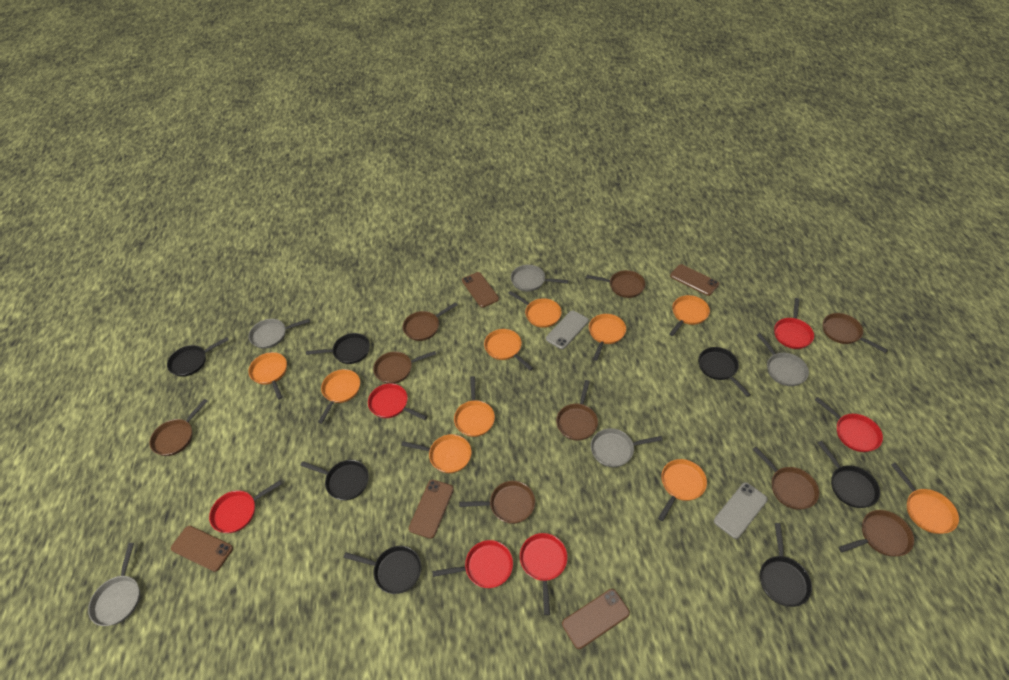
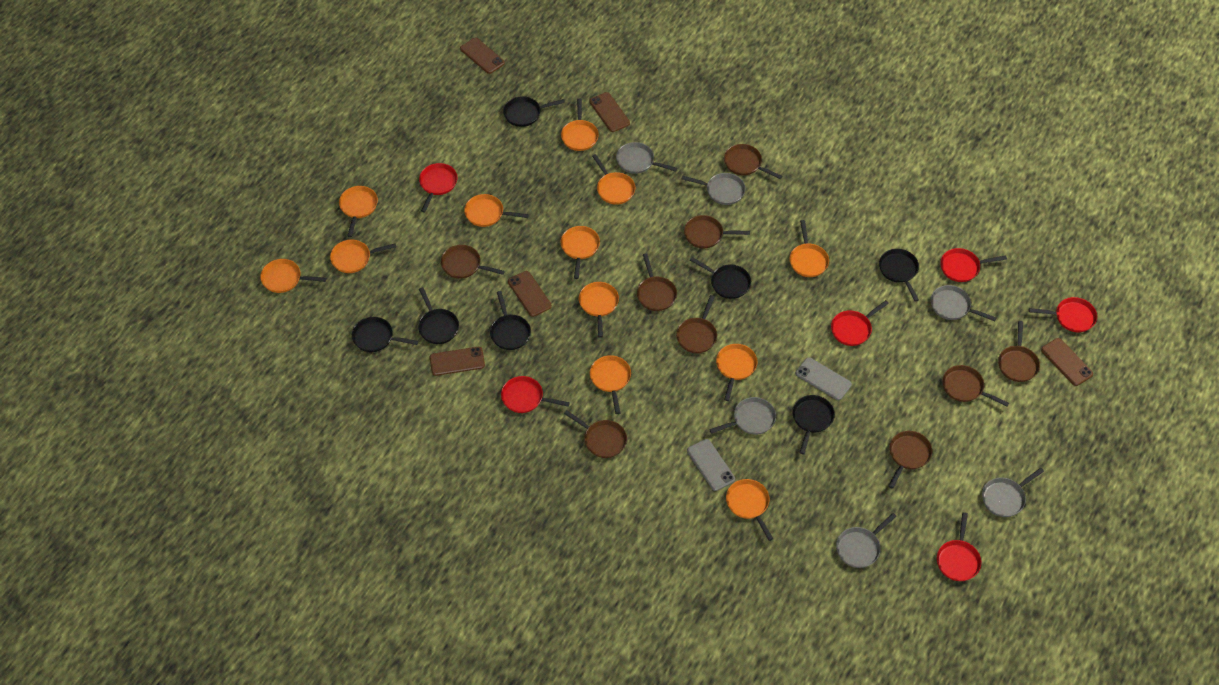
grey pan: 5 -> 6
orange pan: 10 -> 12

